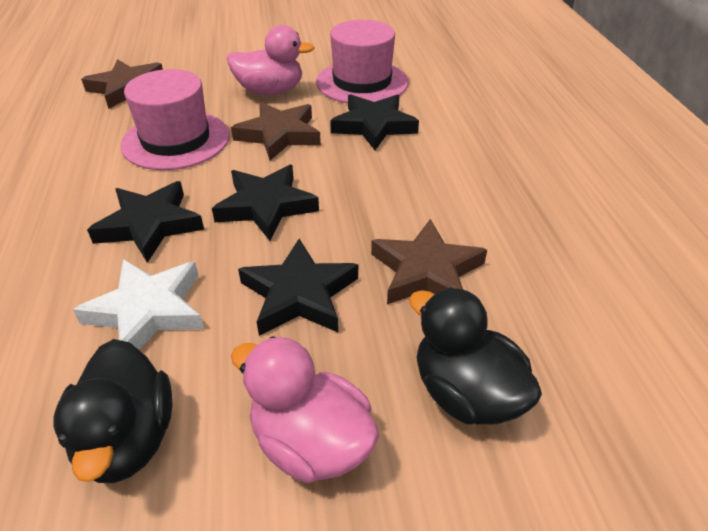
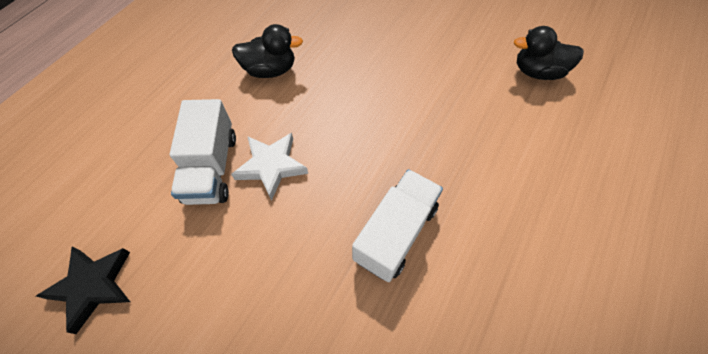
black star: 4 -> 1
brown star: 3 -> 0
pink duck: 2 -> 0
pink hat: 2 -> 0
white truck: 0 -> 2

